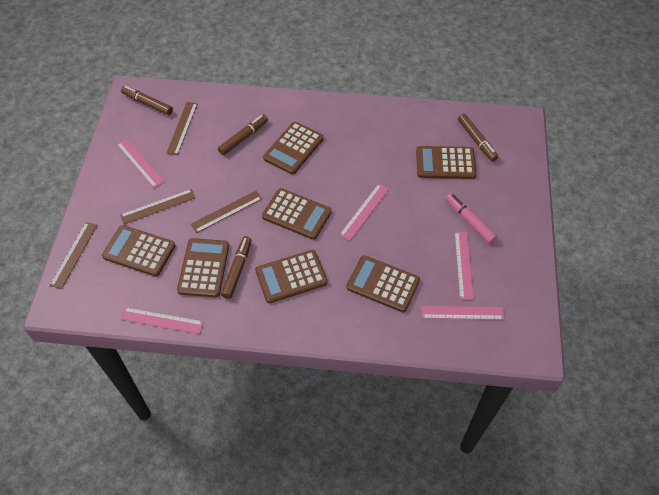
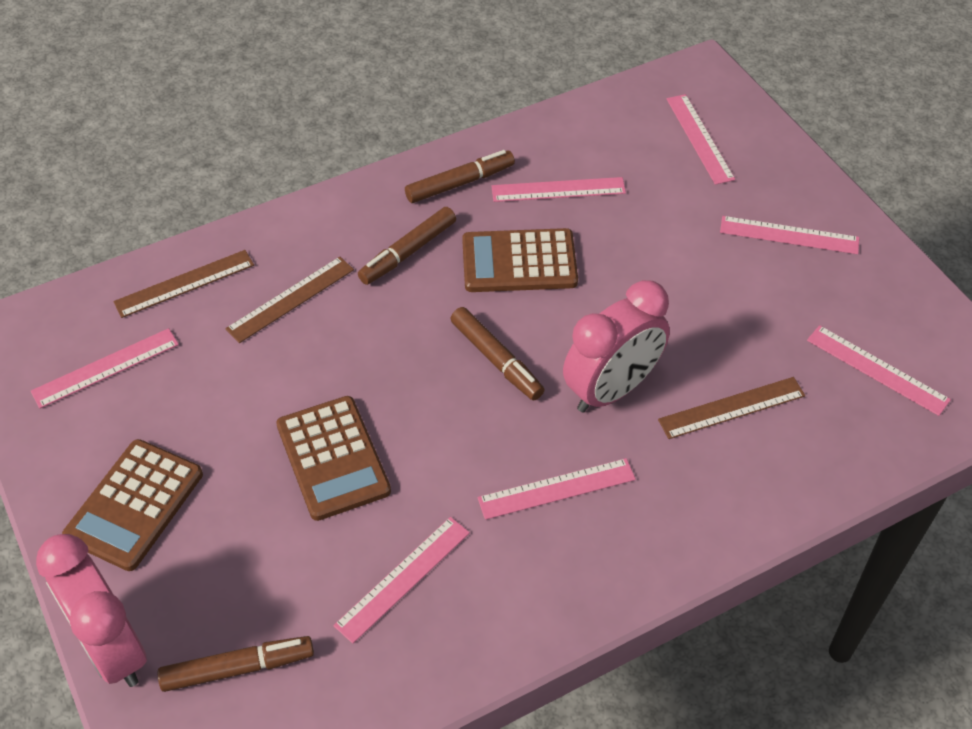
brown calculator: 7 -> 3
brown ruler: 4 -> 3
pink clock: 0 -> 2
pink marker: 1 -> 0
pink ruler: 5 -> 7

